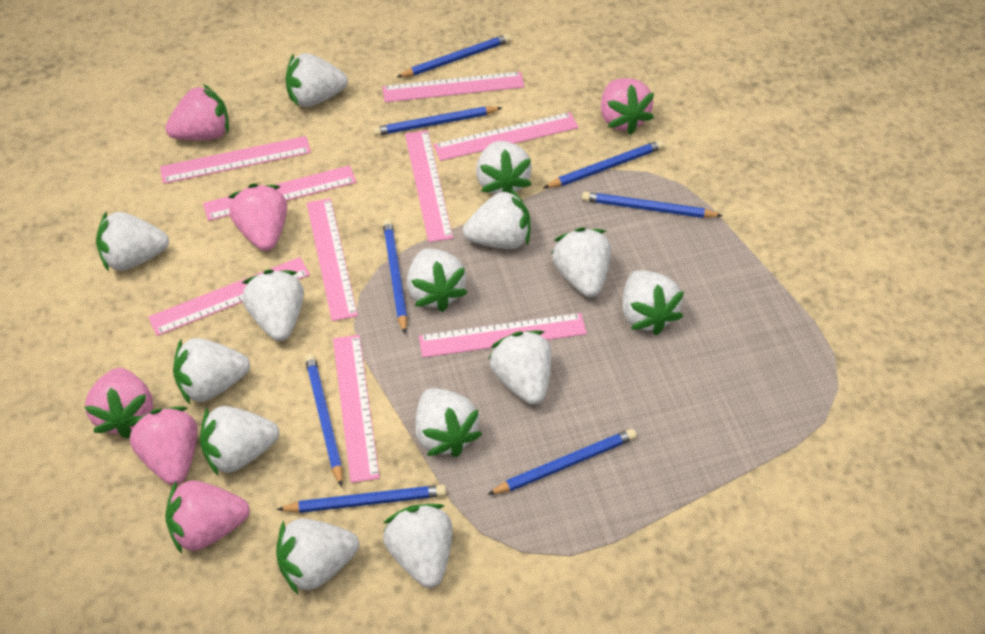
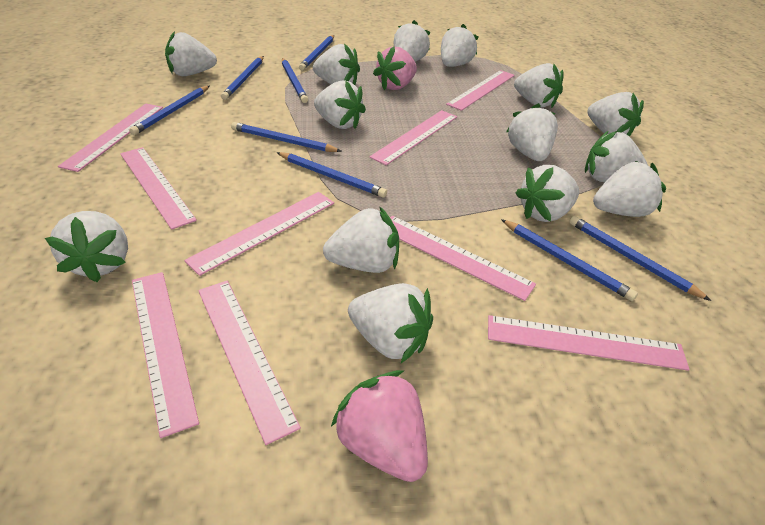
pink strawberry: 6 -> 2

